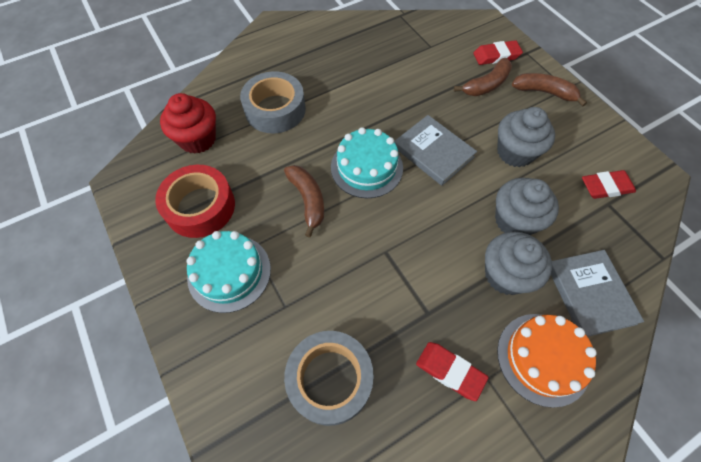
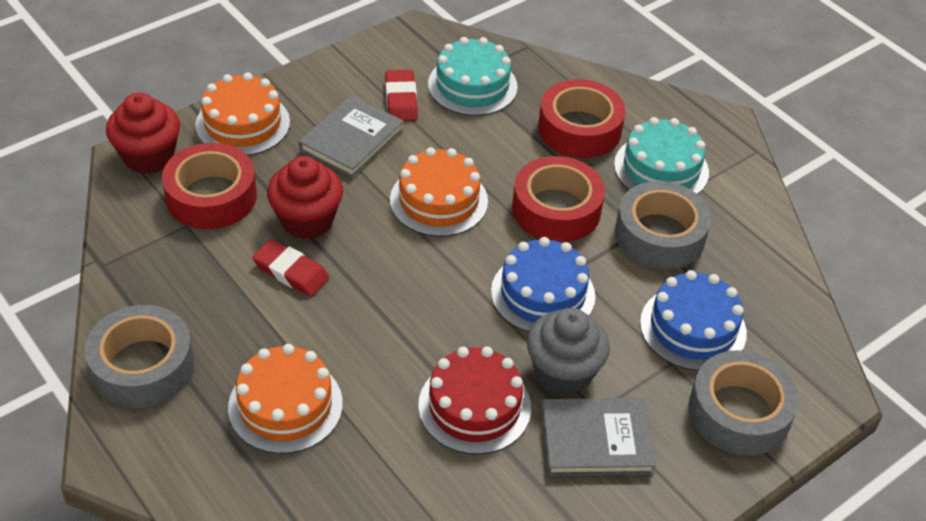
blue cake: 0 -> 2
brown banana: 3 -> 0
grey cupcake: 3 -> 1
grey tape: 2 -> 3
orange cake: 1 -> 3
red cake: 0 -> 1
red cupcake: 1 -> 2
red eraser: 3 -> 2
red tape: 1 -> 3

